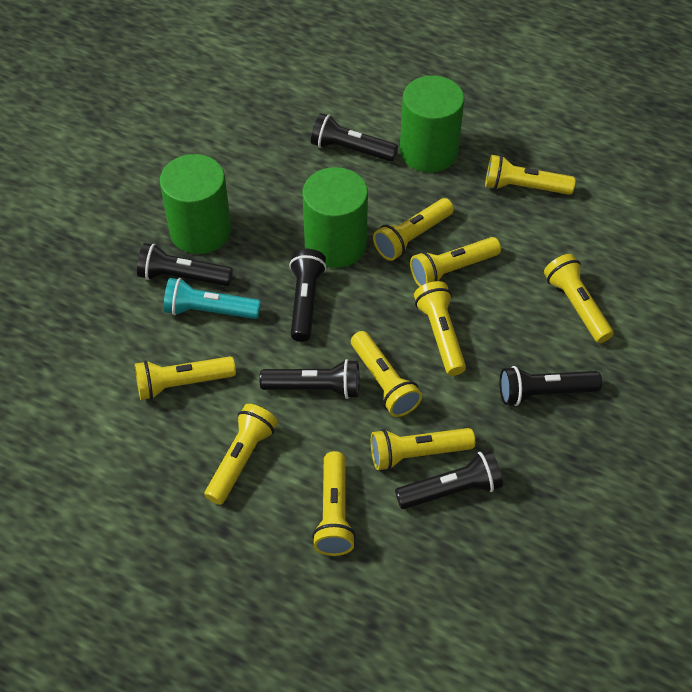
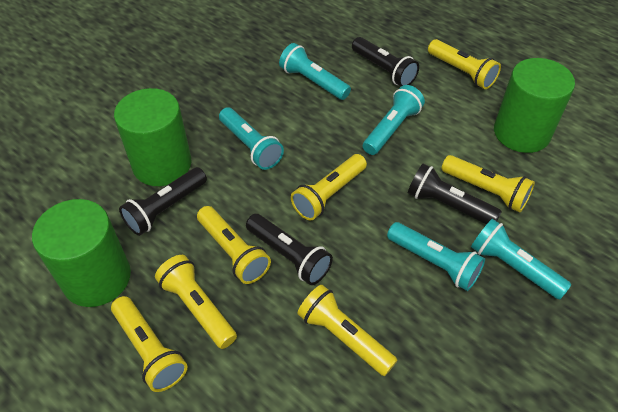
black flashlight: 6 -> 4
turquoise flashlight: 1 -> 5
yellow flashlight: 10 -> 7

